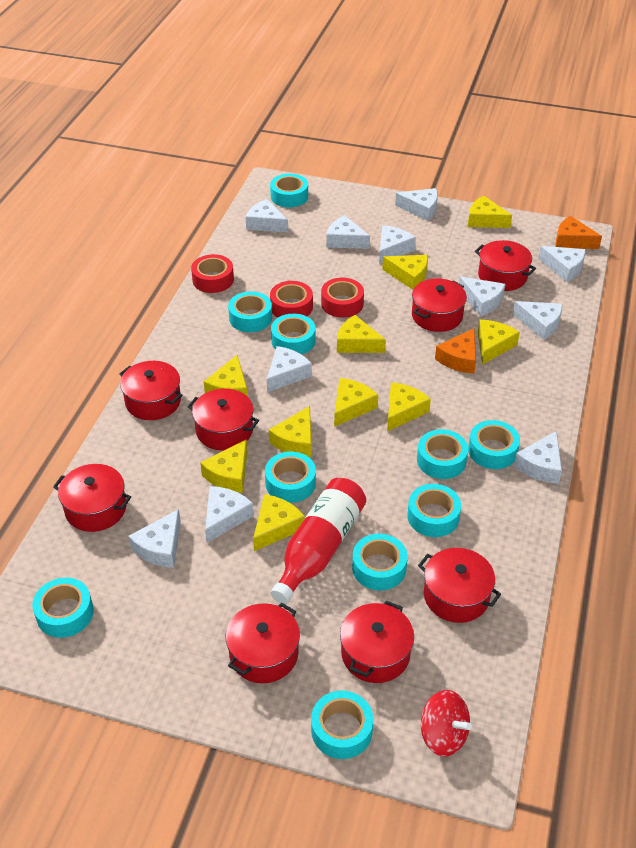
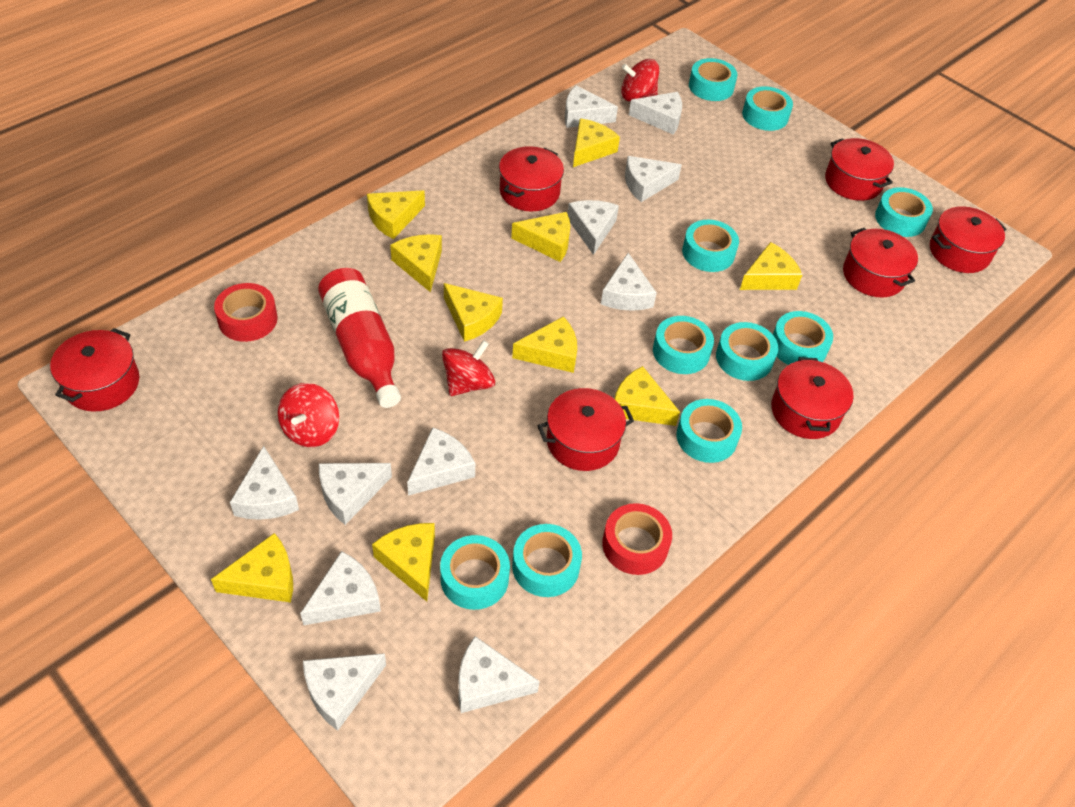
orange cheese: 2 -> 0
red pot: 8 -> 7
red spinning top: 1 -> 3
red tape: 3 -> 2

